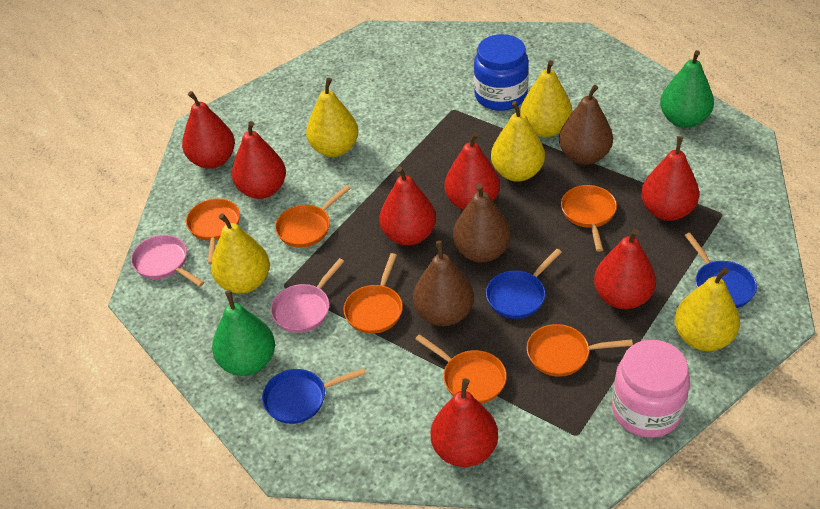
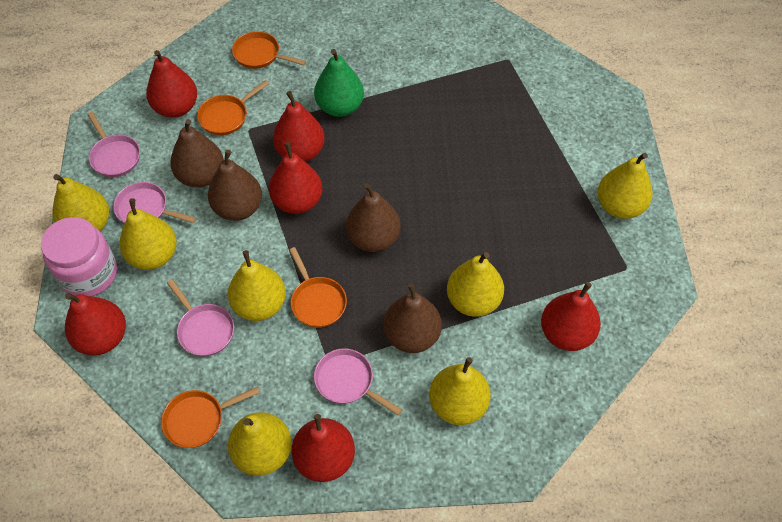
blue jar: 1 -> 0
blue pan: 3 -> 0
brown pear: 3 -> 4
green pear: 2 -> 1
orange pan: 6 -> 4
pink pan: 2 -> 4
red pear: 7 -> 6
yellow pear: 5 -> 7

